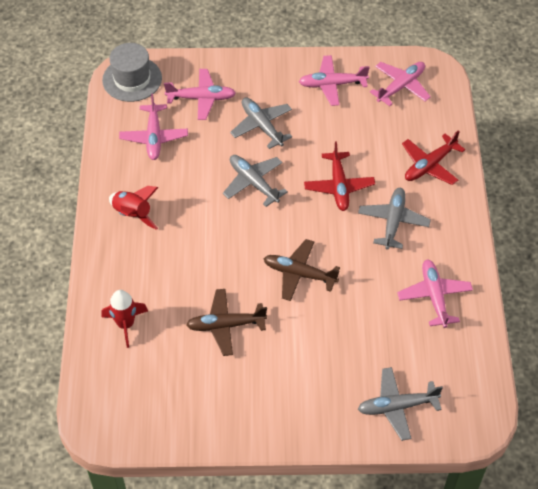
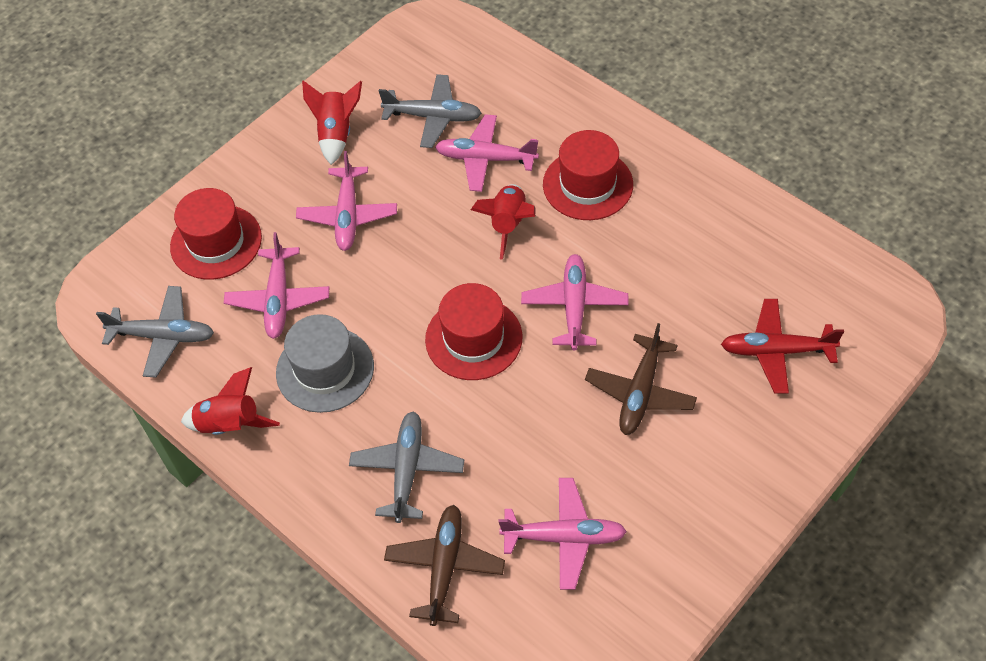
grey plane: 4 -> 3
red hat: 0 -> 3
red plane: 2 -> 1
red rocket: 2 -> 3

